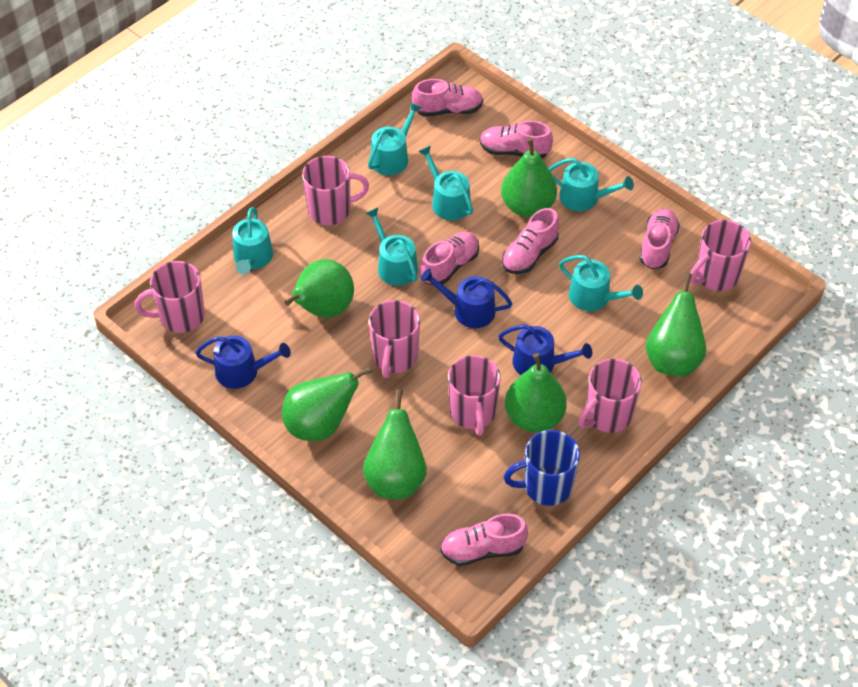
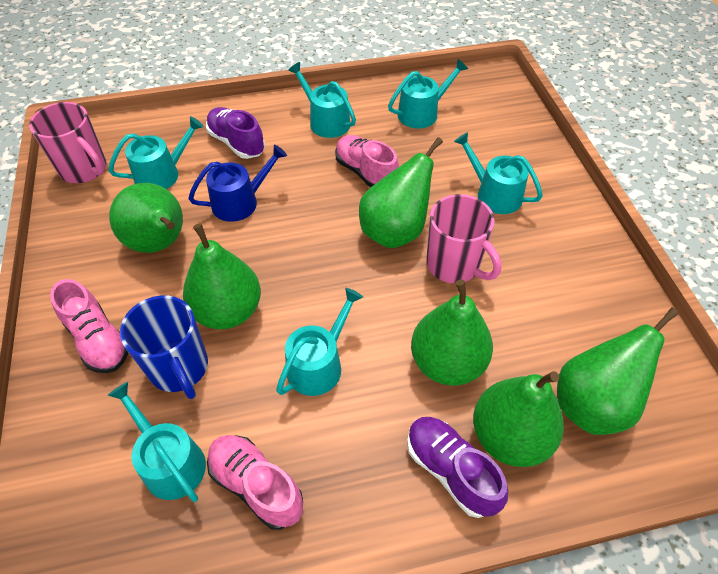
blue watering can: 3 -> 1
pink mug: 6 -> 2
pink shoe: 6 -> 3
purple shoe: 0 -> 2

